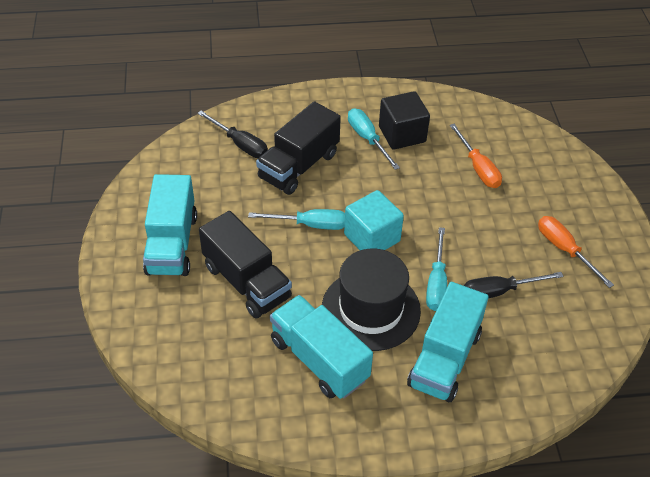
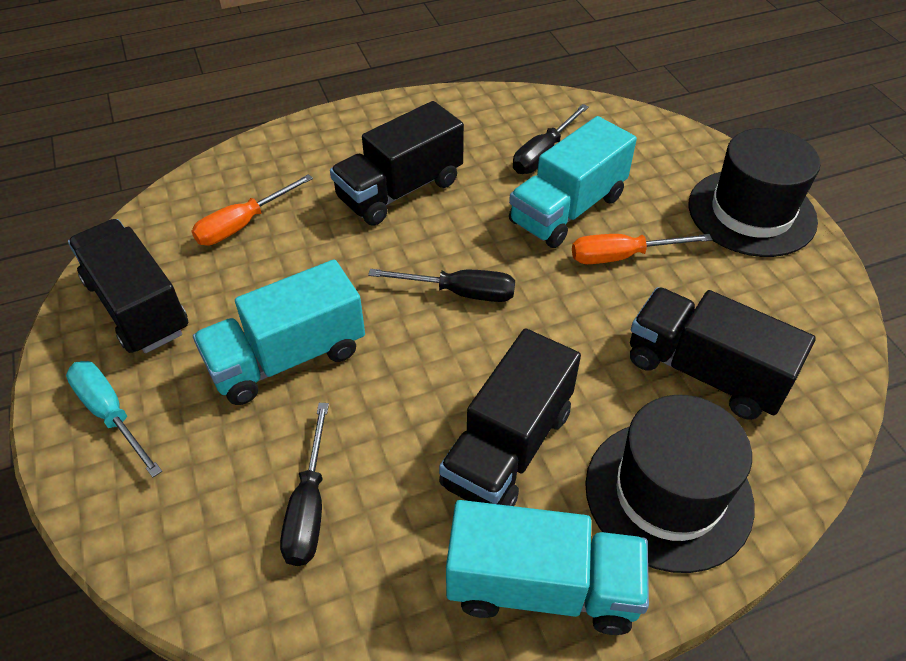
black cube: 1 -> 0
black hat: 1 -> 2
black screwdriver: 2 -> 3
black truck: 2 -> 4
turquoise cube: 1 -> 0
turquoise screwdriver: 3 -> 1

